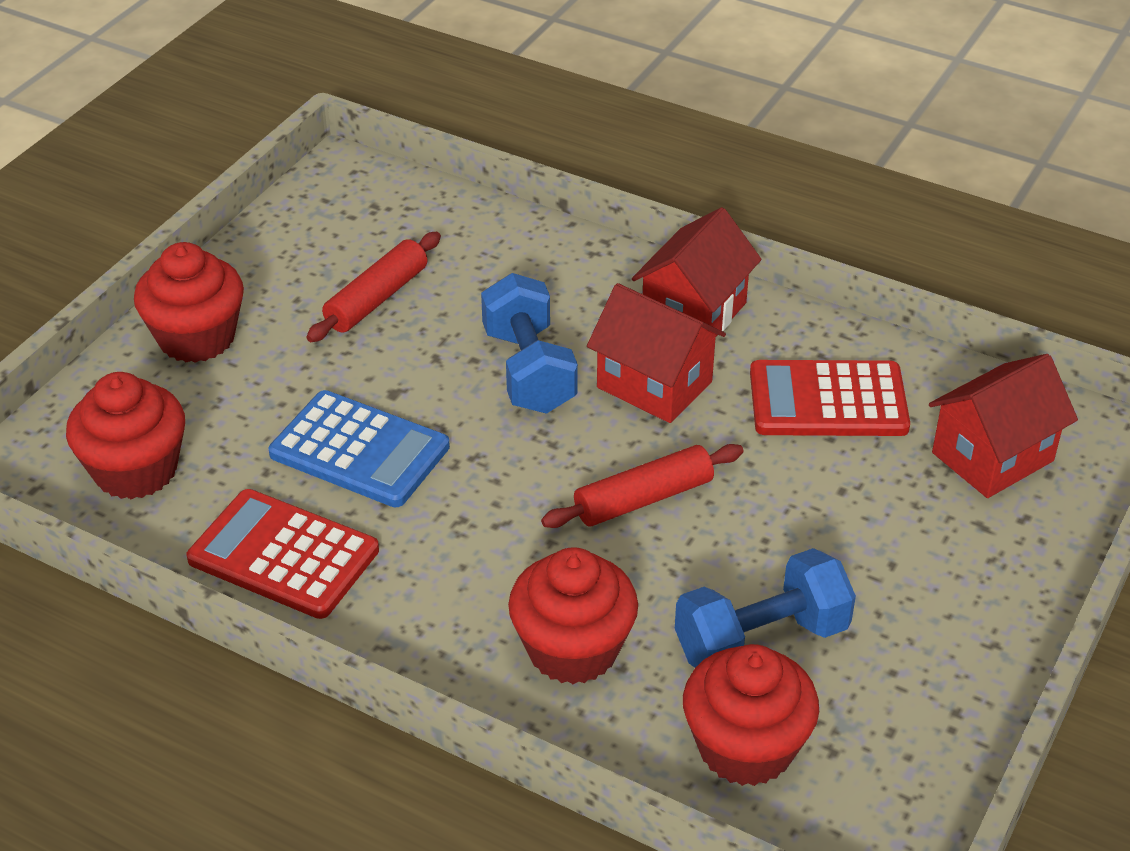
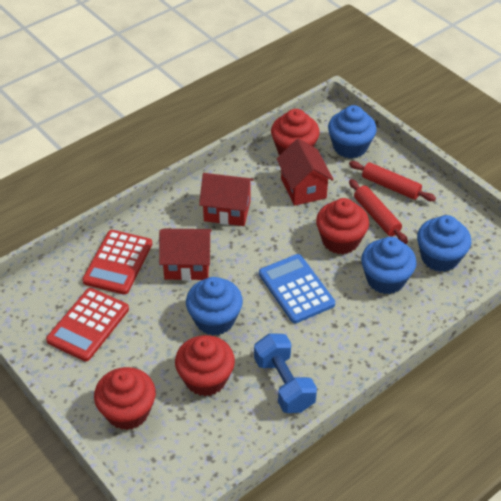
blue cupcake: 0 -> 4
blue dumbbell: 2 -> 1

